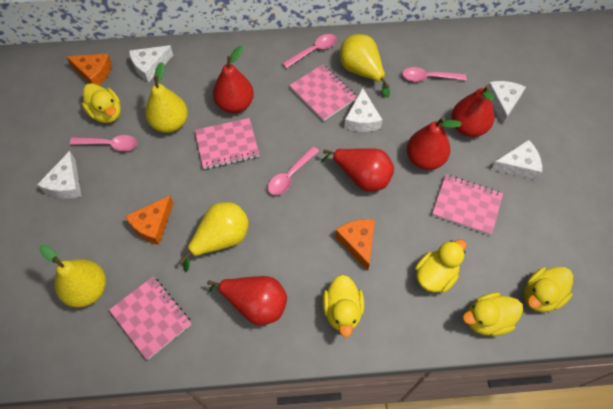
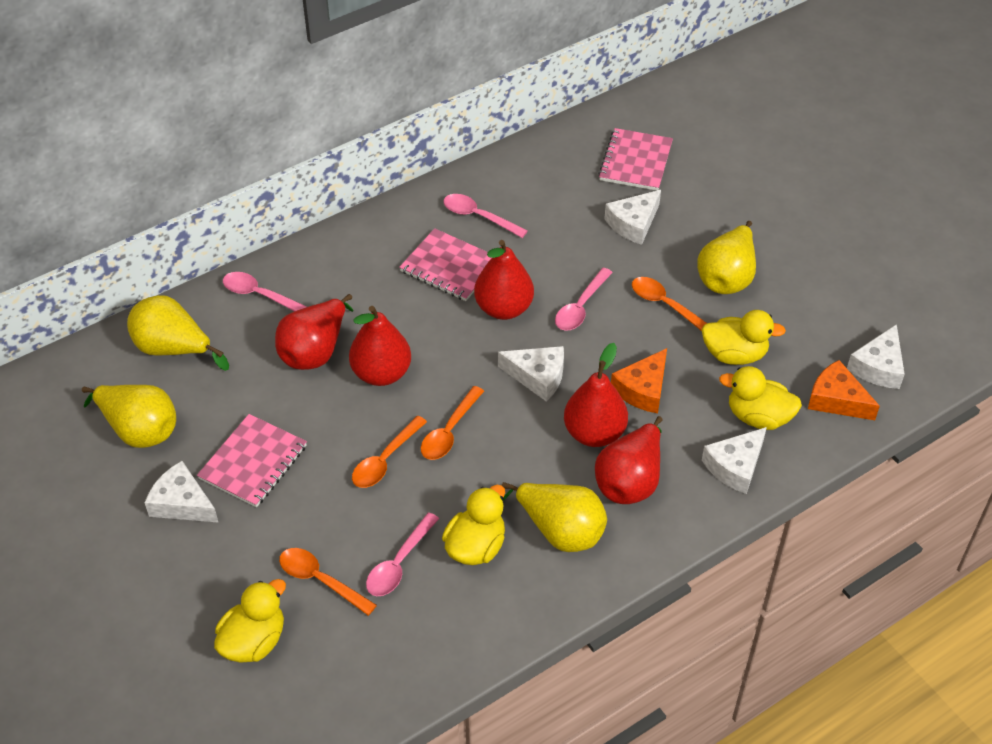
orange cheese: 3 -> 2
orange spoon: 0 -> 4
pink notebook: 4 -> 3
yellow duck: 5 -> 4

